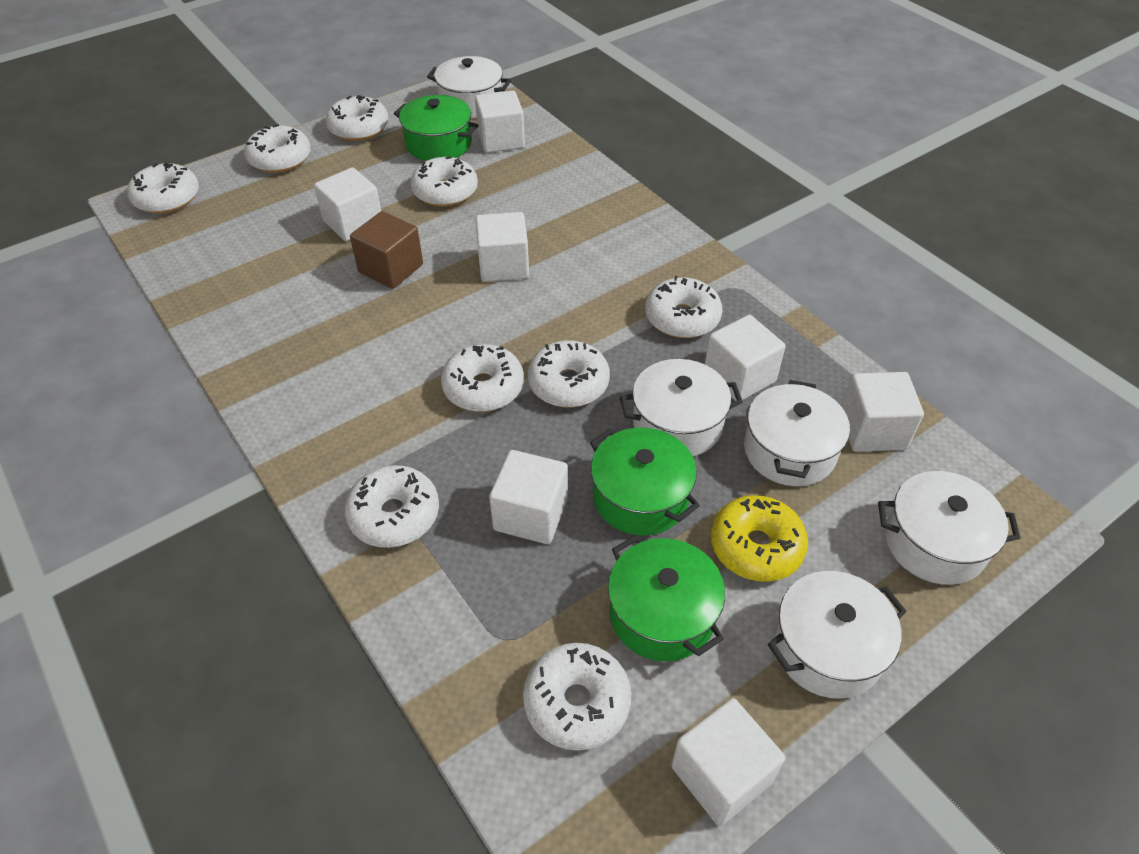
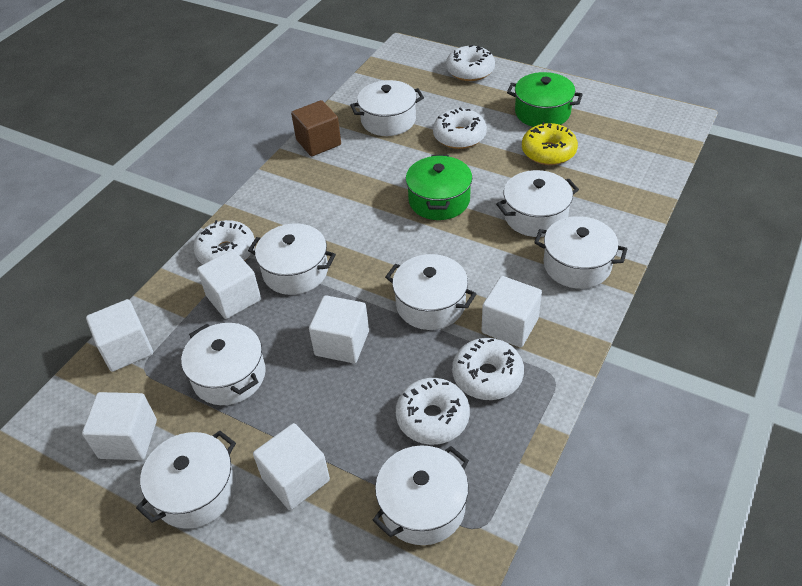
green pot: 3 -> 2
white cube: 7 -> 6
white donut: 9 -> 5
white pot: 5 -> 8

